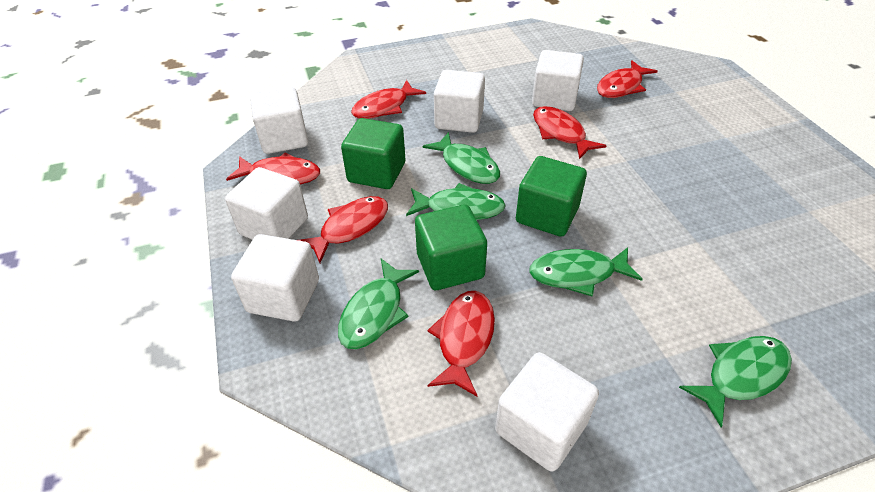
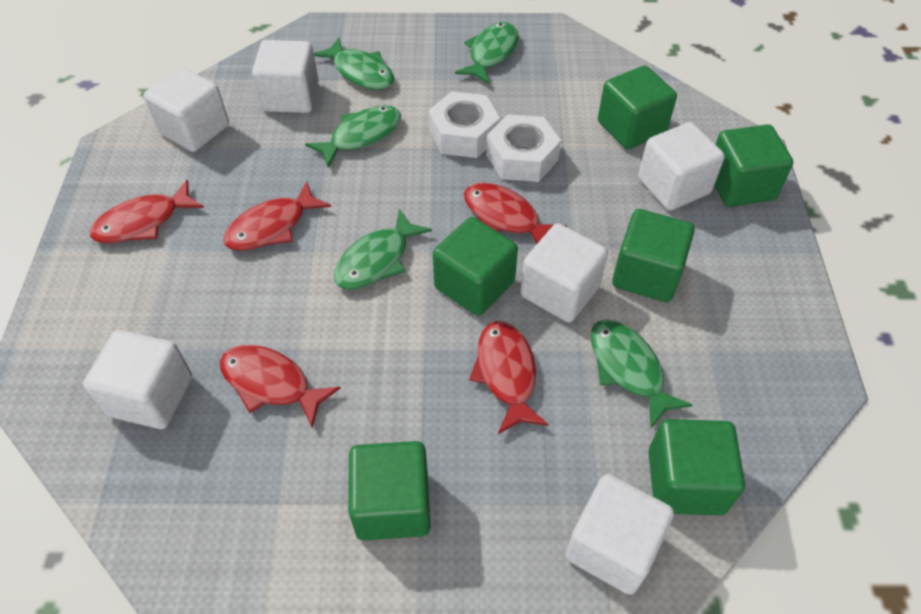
green cube: 3 -> 6
red fish: 6 -> 5
white nut: 0 -> 2

